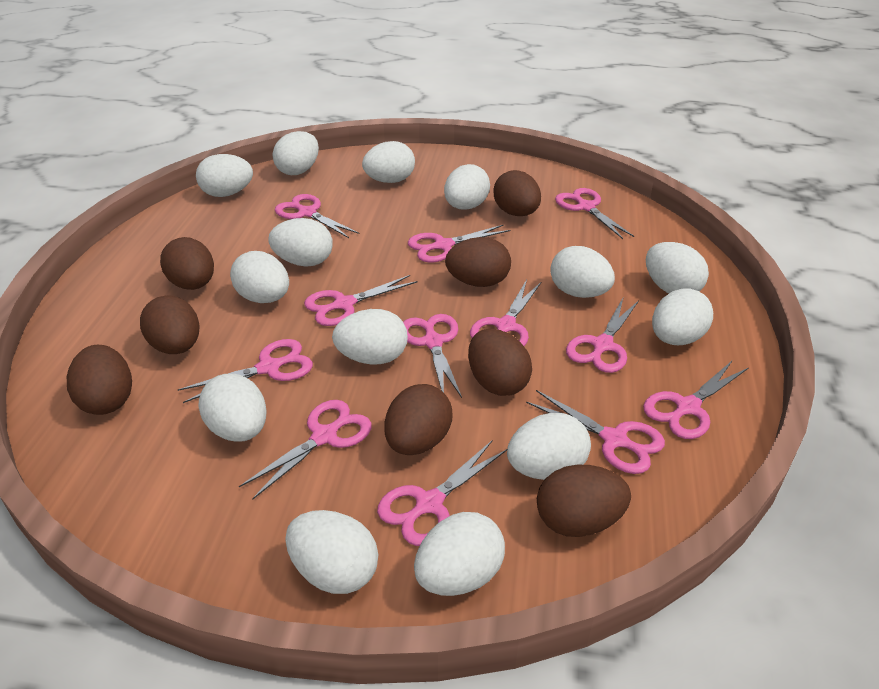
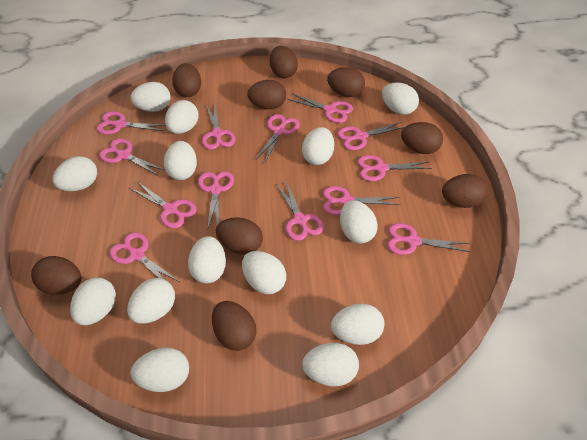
brown egg: 8 -> 9
pink scissors: 12 -> 13

